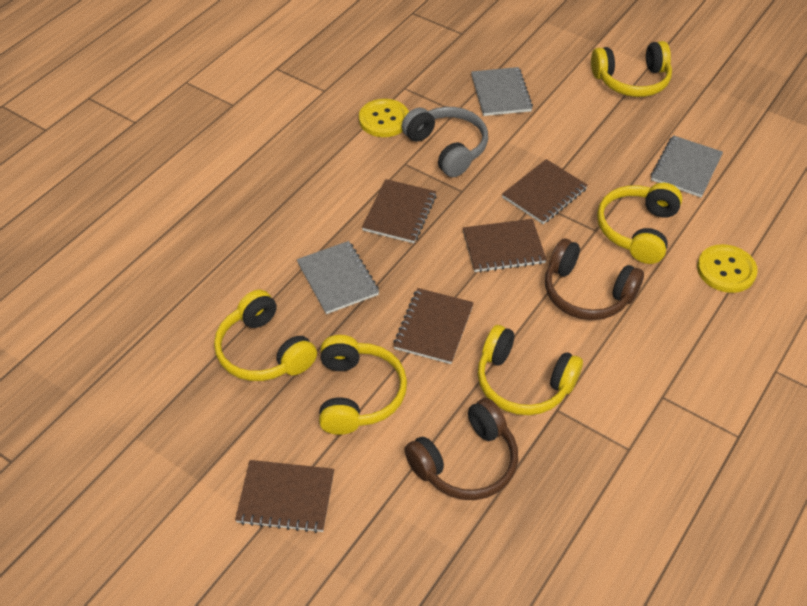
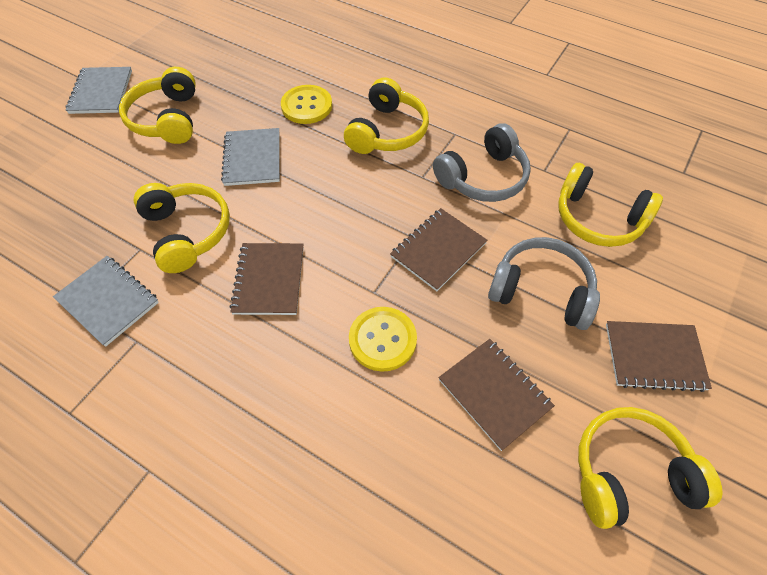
brown headphones: 2 -> 0
brown notebook: 5 -> 4
grey headphones: 1 -> 2

